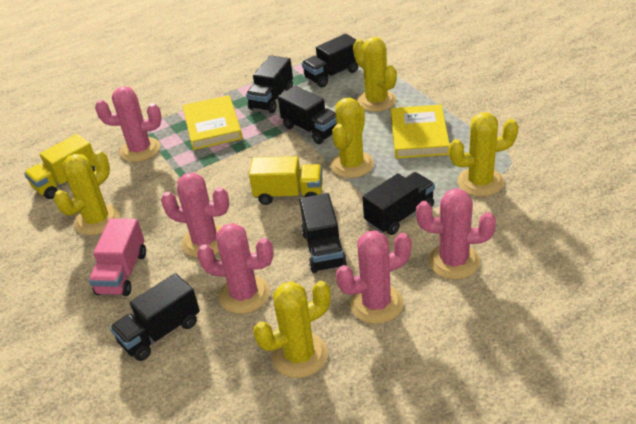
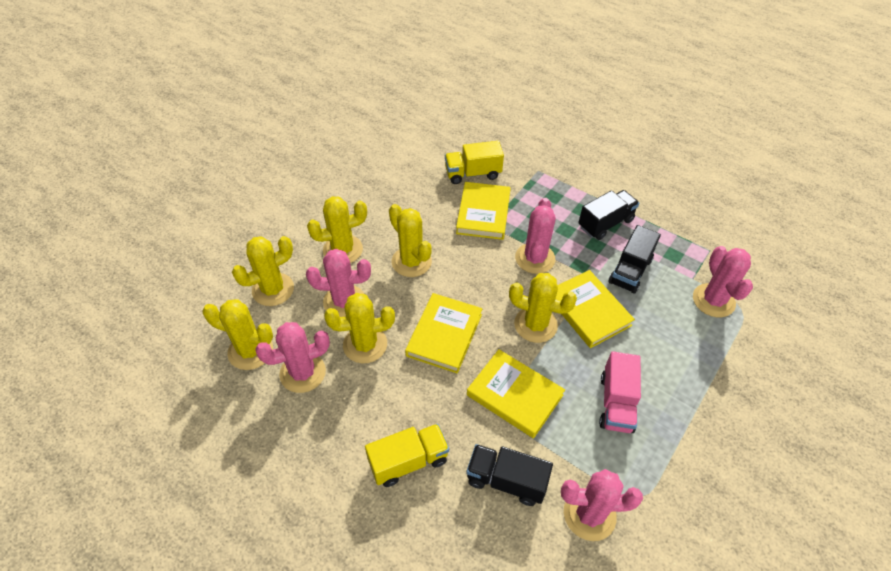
black truck: 6 -> 3
yellow book: 2 -> 4
yellow cactus: 5 -> 6

